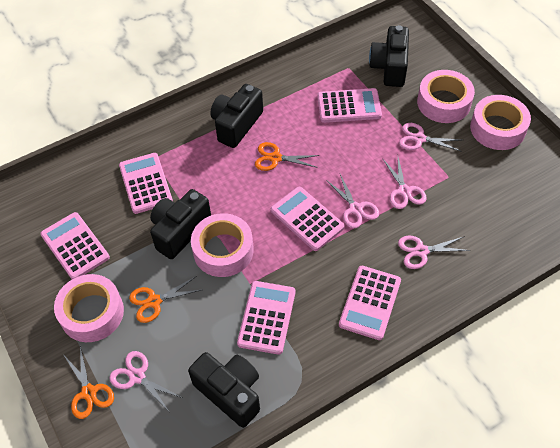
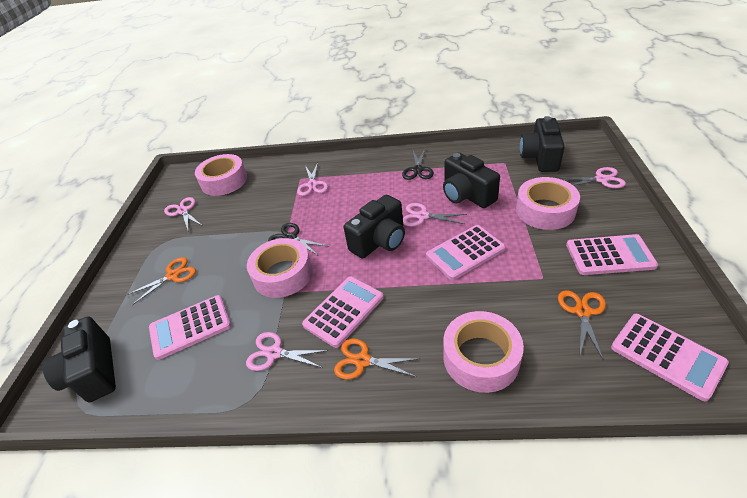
black scissors: 0 -> 2
pink calculator: 6 -> 5

